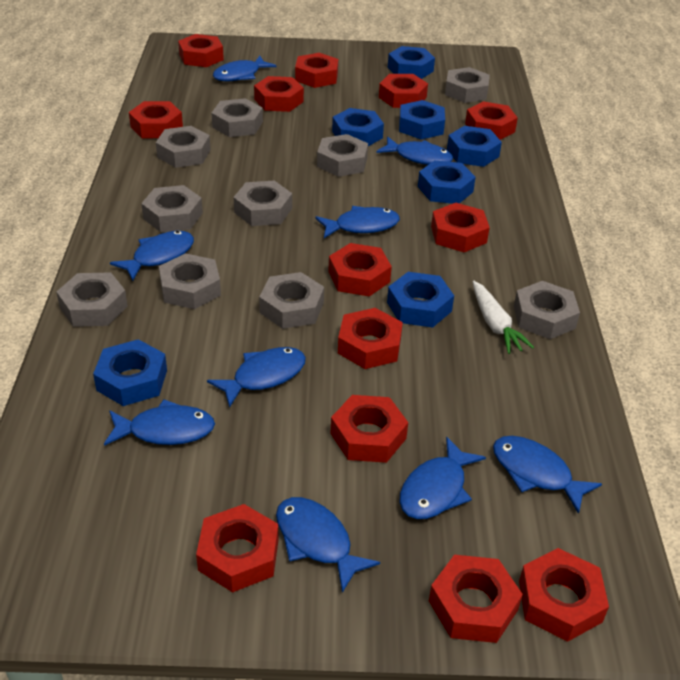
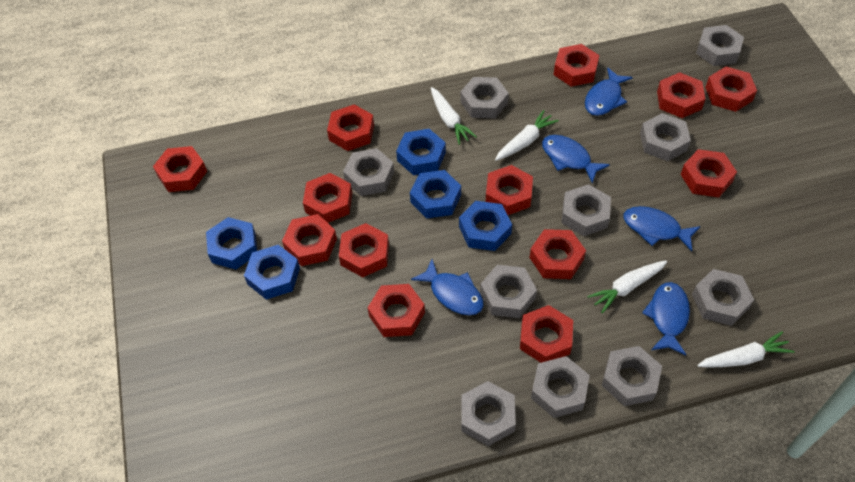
blue fish: 9 -> 5
blue nut: 7 -> 5
white carrot: 1 -> 4

